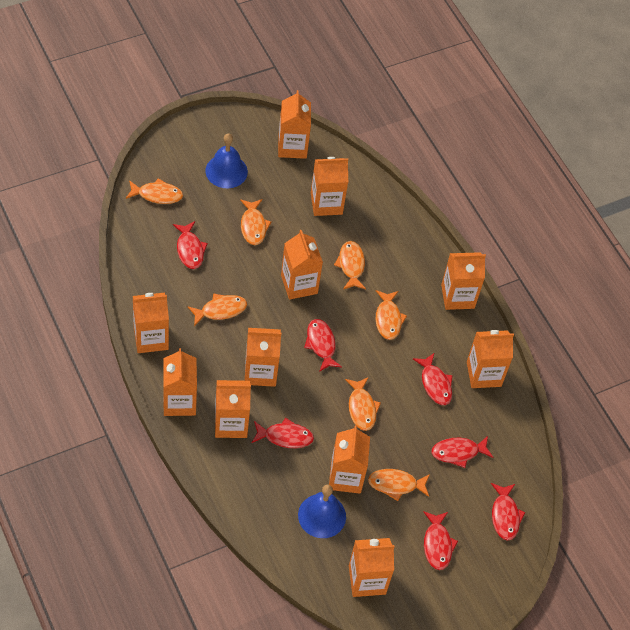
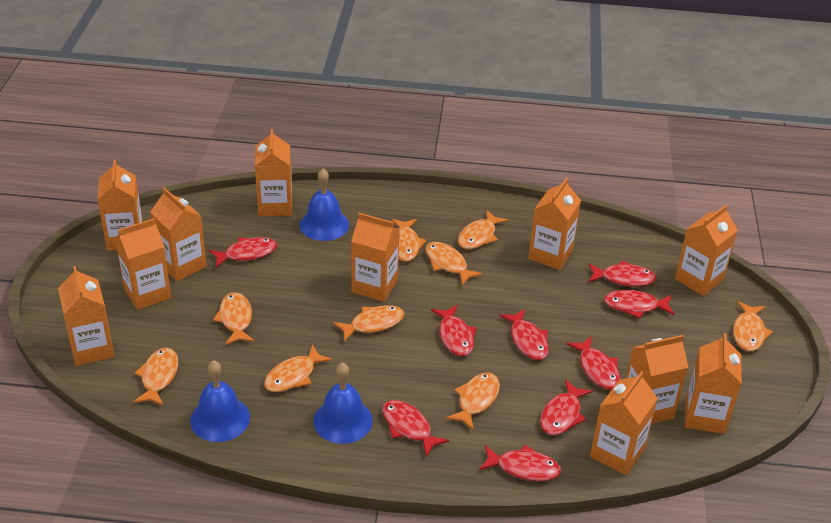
blue bell: 2 -> 3
orange fish: 7 -> 9
red fish: 7 -> 9

